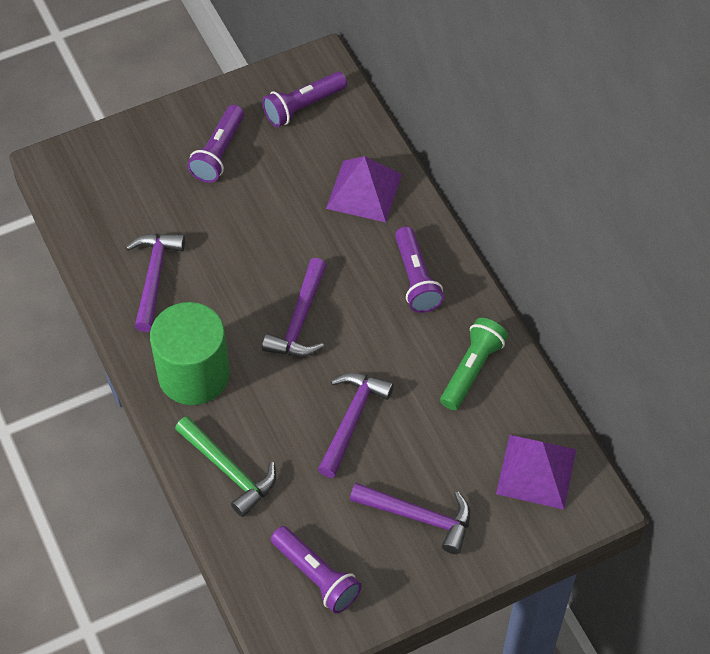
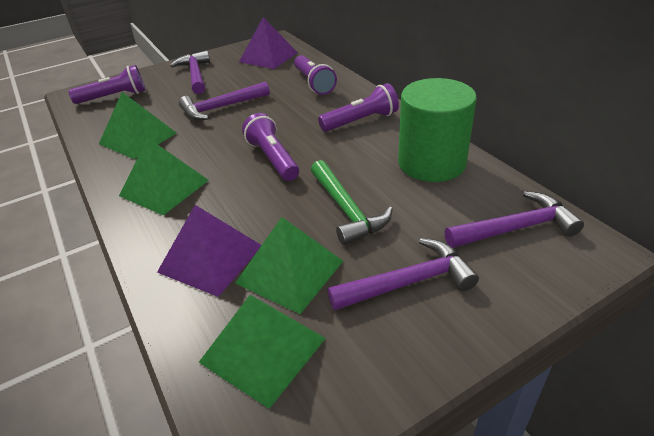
green flashlight: 1 -> 0
green pyramid: 0 -> 4

